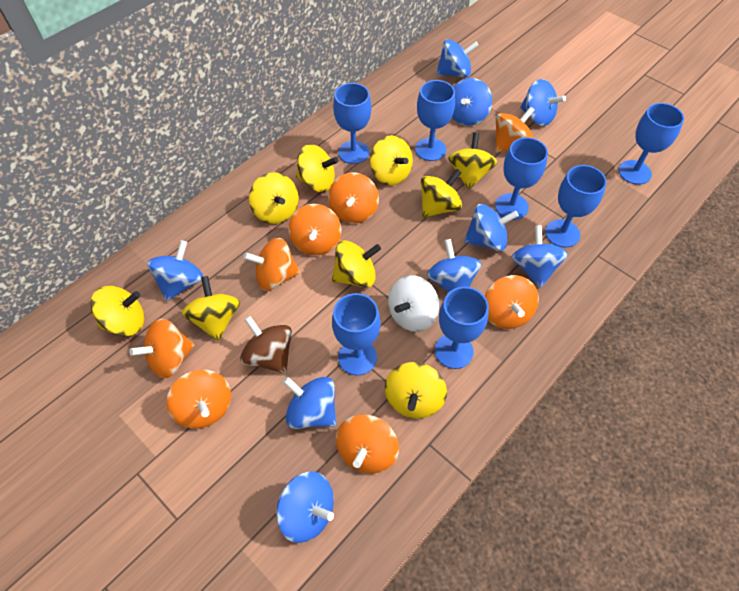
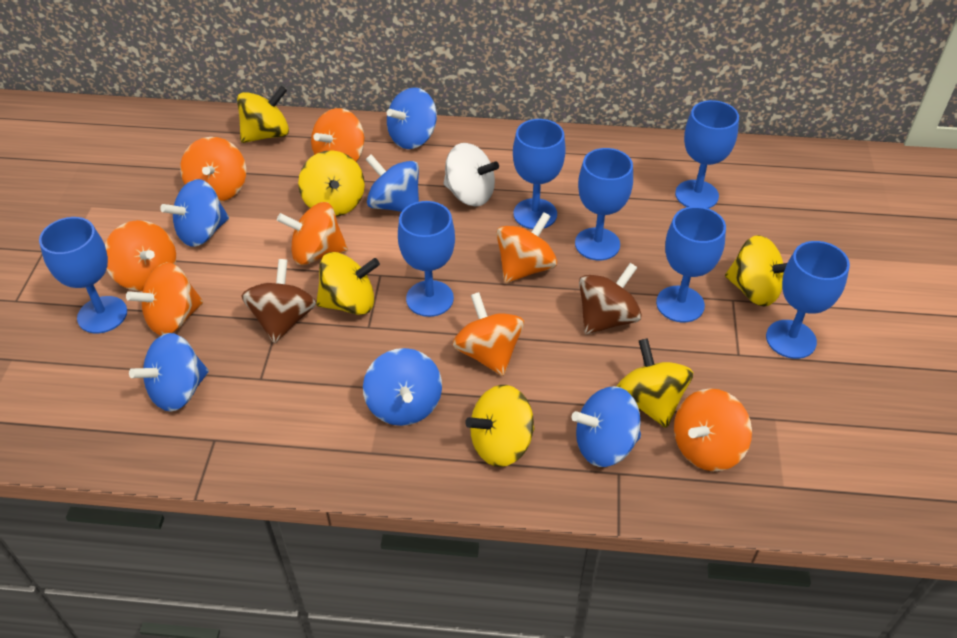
blue spinning top: 9 -> 6
brown spinning top: 1 -> 2
yellow spinning top: 9 -> 6

